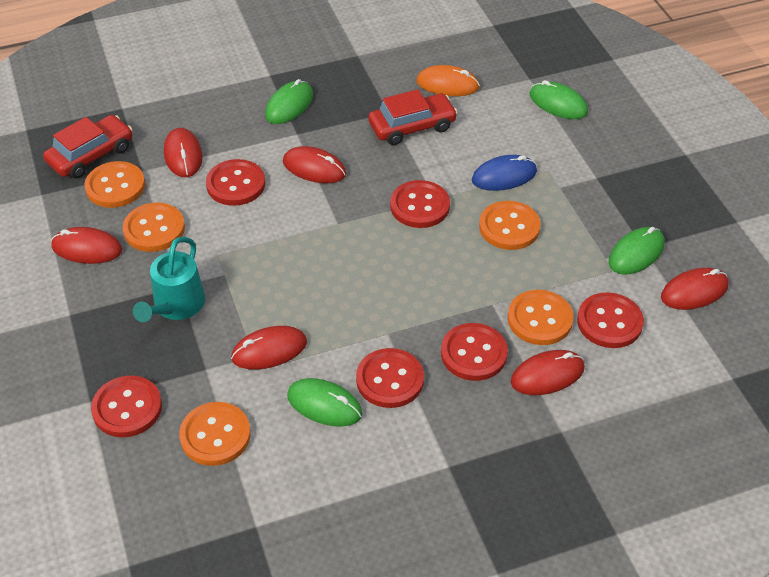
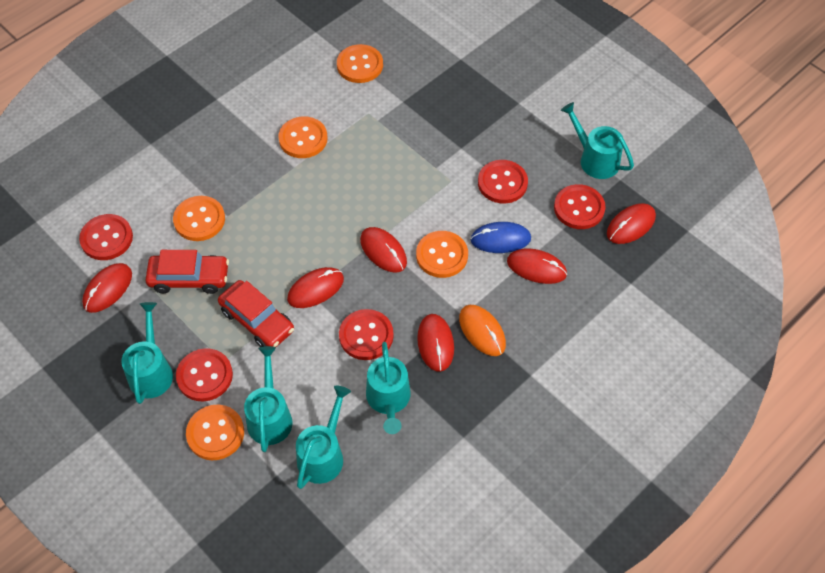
green mouse: 4 -> 0
red button: 6 -> 5
turquoise watering can: 1 -> 5

